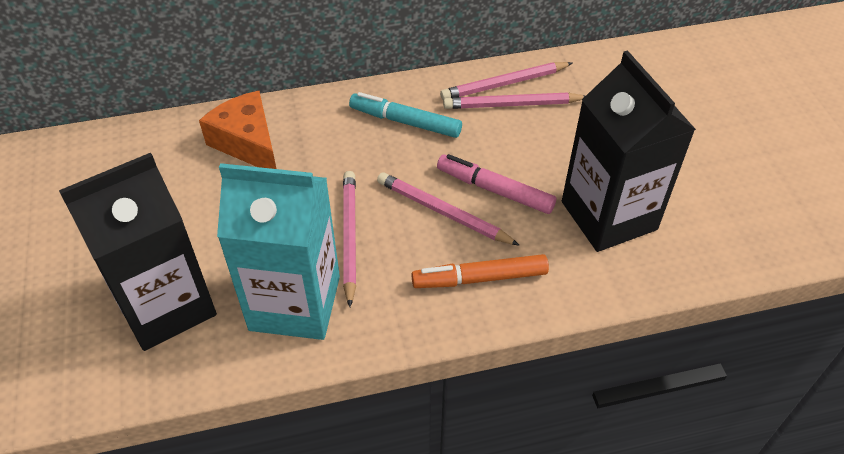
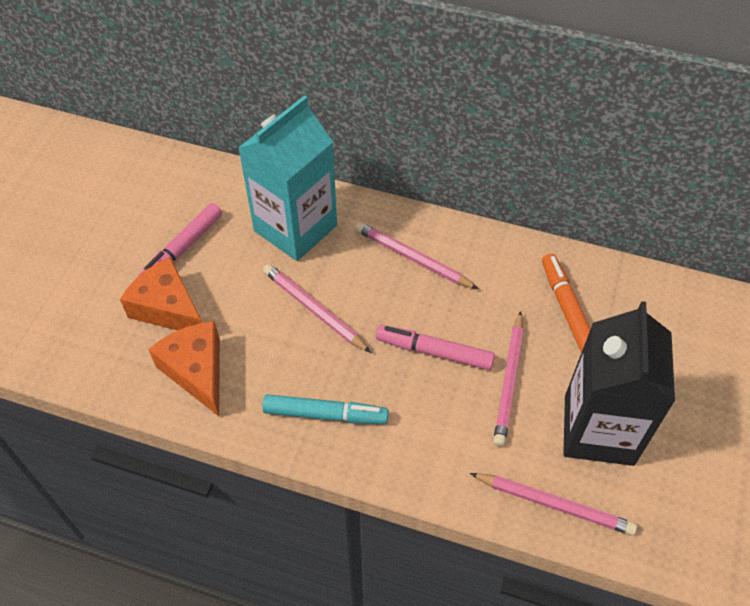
black carton: 2 -> 1
orange cheese: 1 -> 2
pink marker: 1 -> 2

